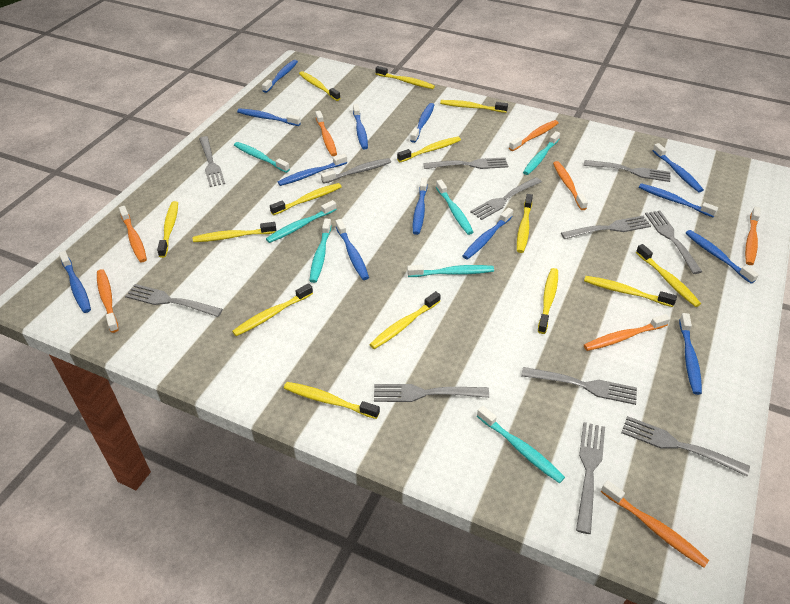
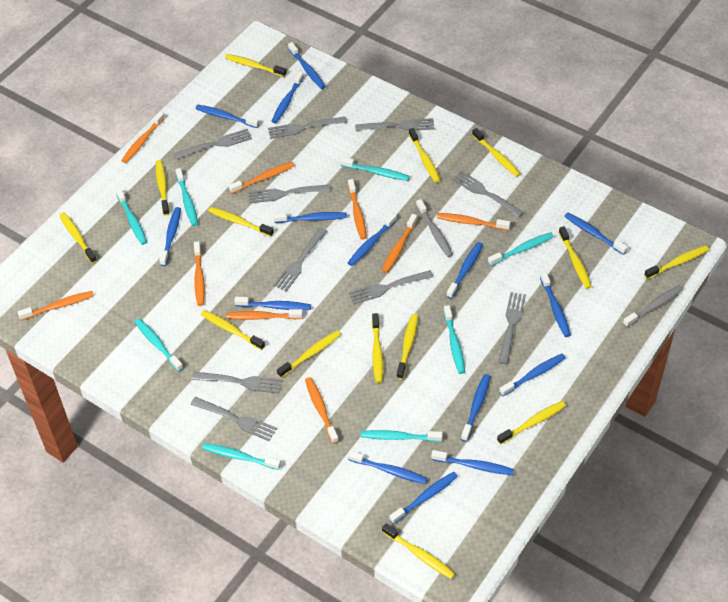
blue toothbrush: 13 -> 15
grey fork: 11 -> 10
grey toothbrush: 1 -> 2
orange toothbrush: 8 -> 9
turquoise toothbrush: 7 -> 8

